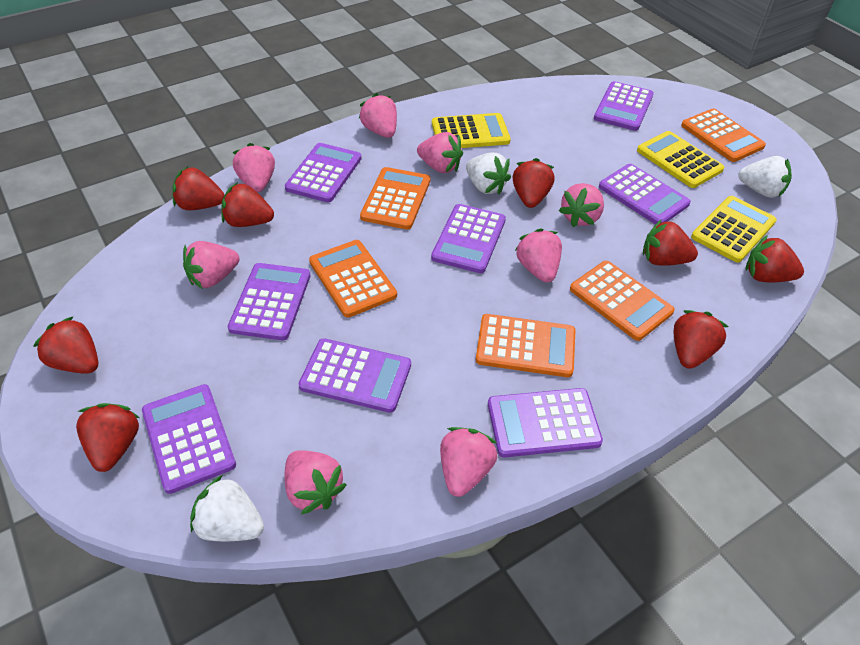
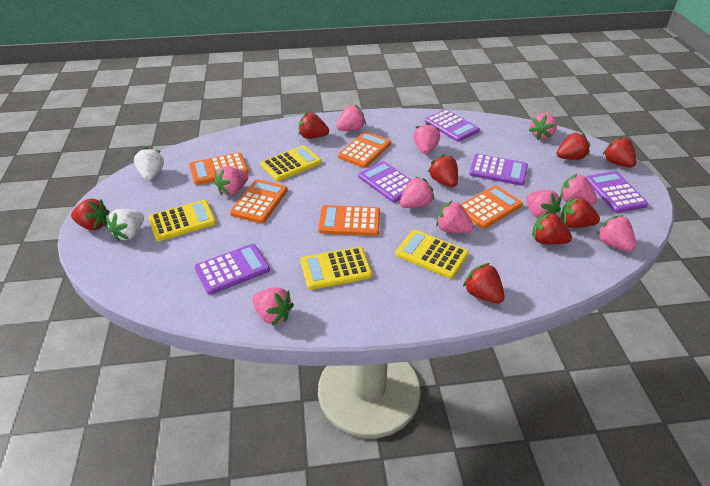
pink strawberry: 8 -> 10
purple calculator: 8 -> 5
white strawberry: 3 -> 2
yellow calculator: 3 -> 4

